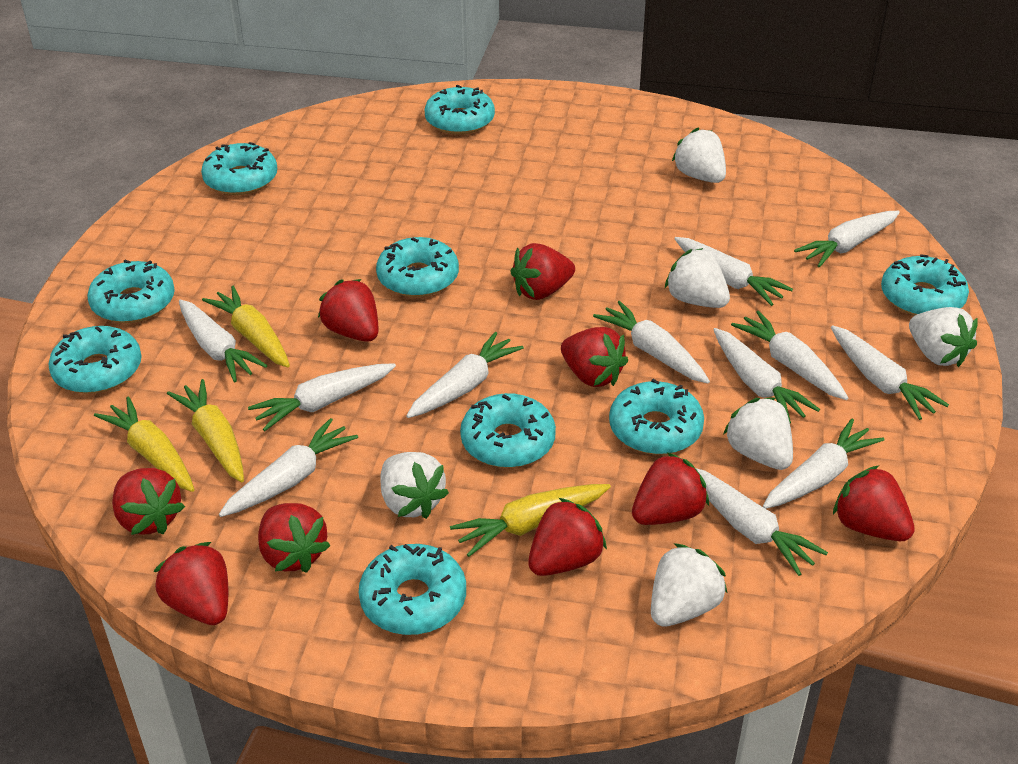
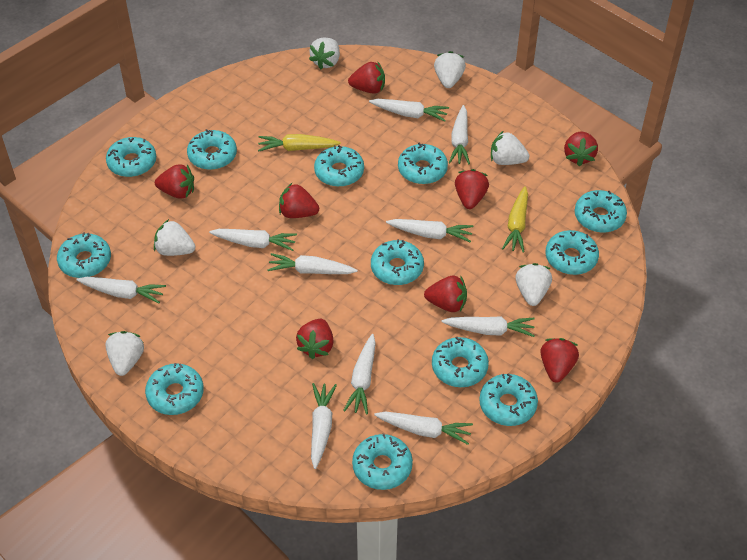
red strawberry: 9 -> 8
turquoise donut: 9 -> 12
white carrot: 12 -> 10
yellow carrot: 4 -> 2

